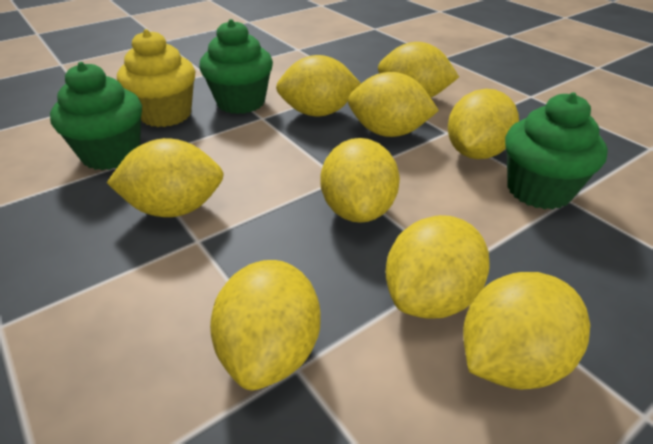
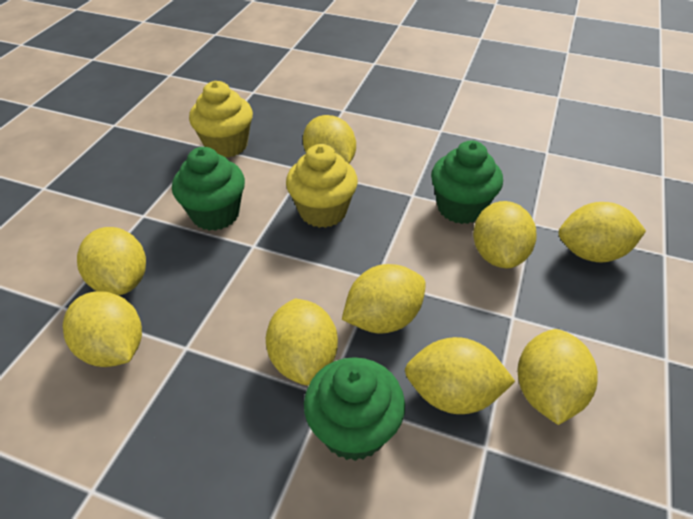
yellow cupcake: 1 -> 2

